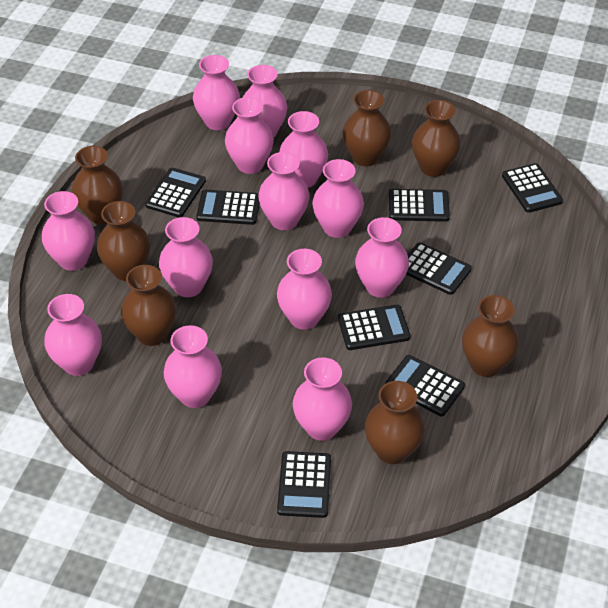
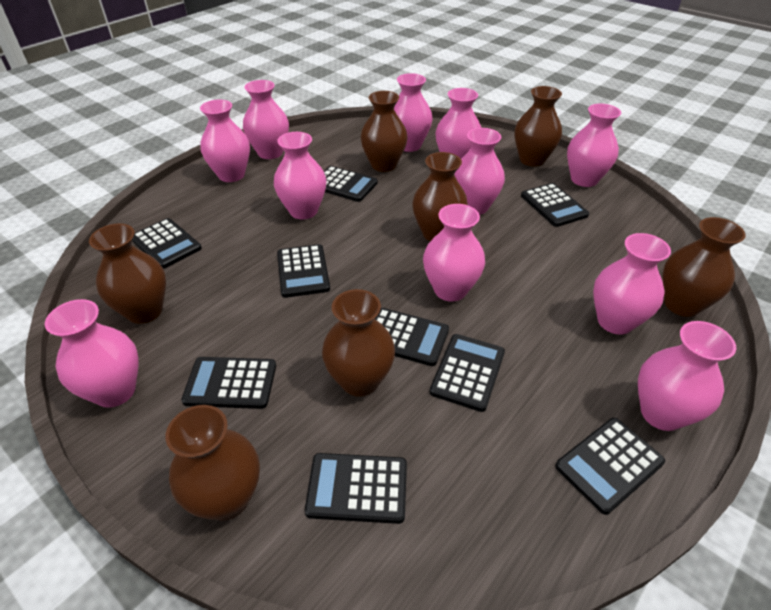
black calculator: 8 -> 9
pink vase: 13 -> 11

